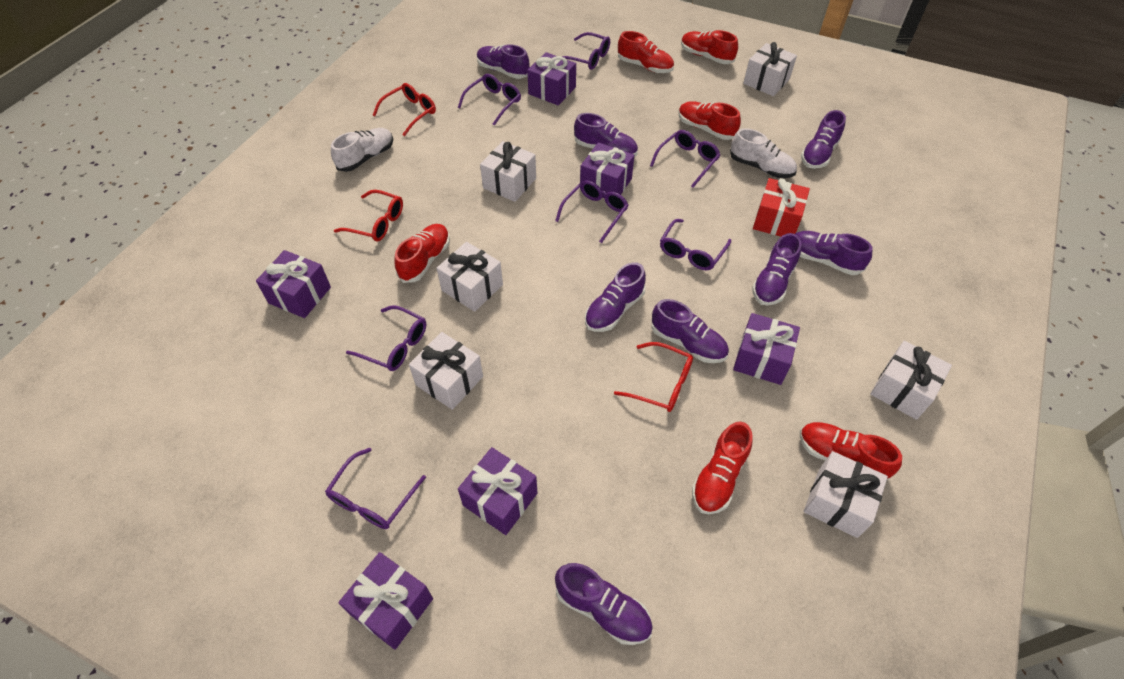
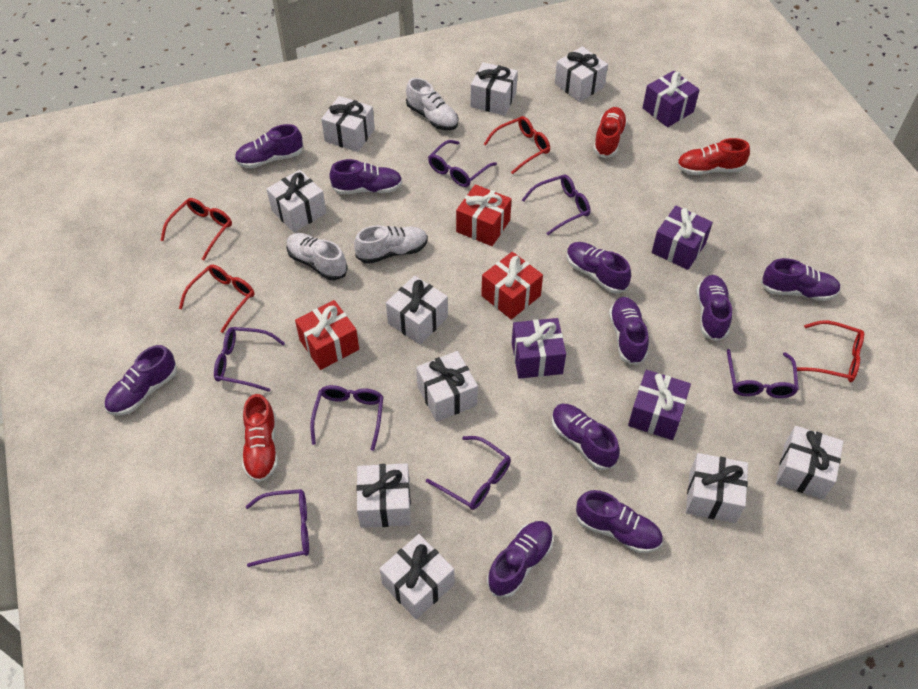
purple gift: 6 -> 4
purple shoe: 8 -> 10
red gift: 1 -> 3
red glasses: 3 -> 4
red shoe: 6 -> 3
white gift: 6 -> 10
white shoe: 2 -> 3

